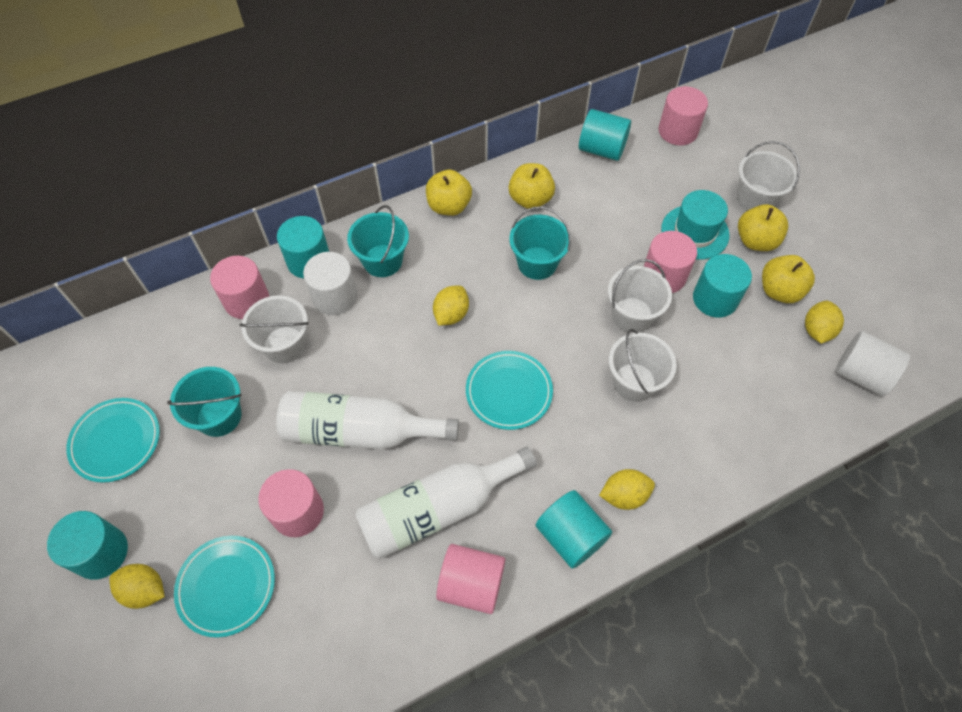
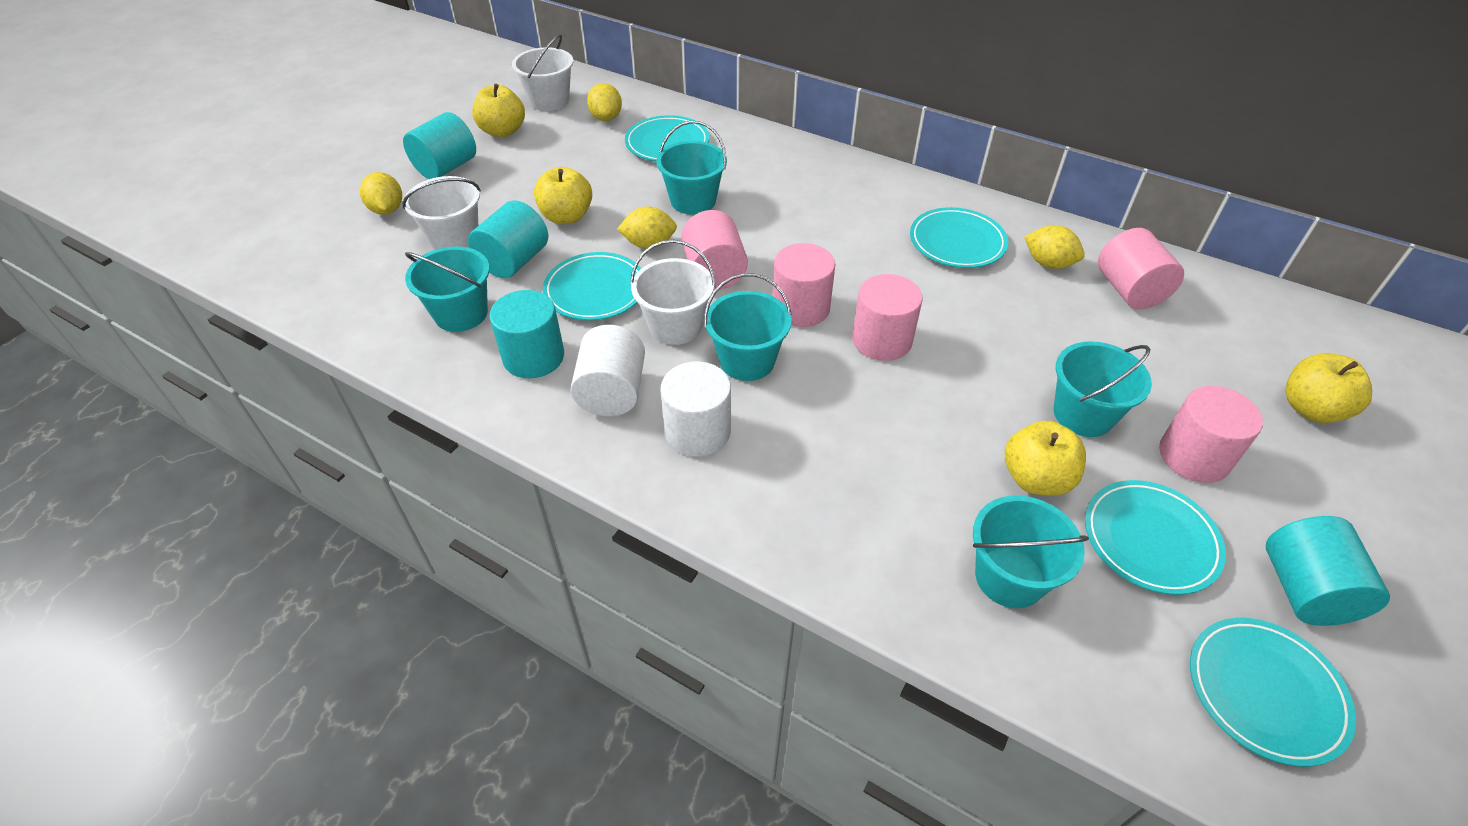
turquoise bucket: 3 -> 5
turquoise cylinder: 5 -> 4
turquoise hat: 1 -> 0
turquoise plate: 3 -> 5
white bottle: 2 -> 0
white bucket: 4 -> 3

